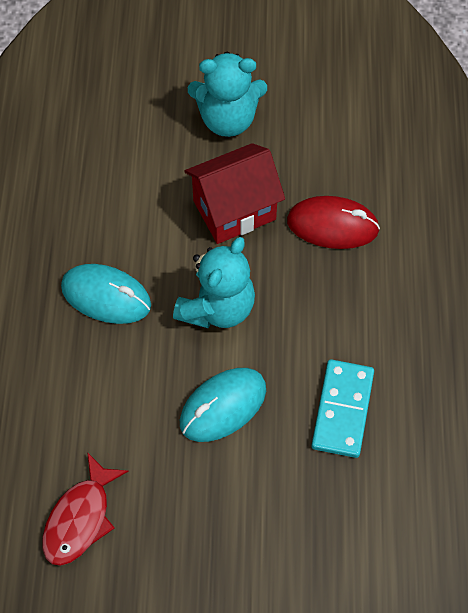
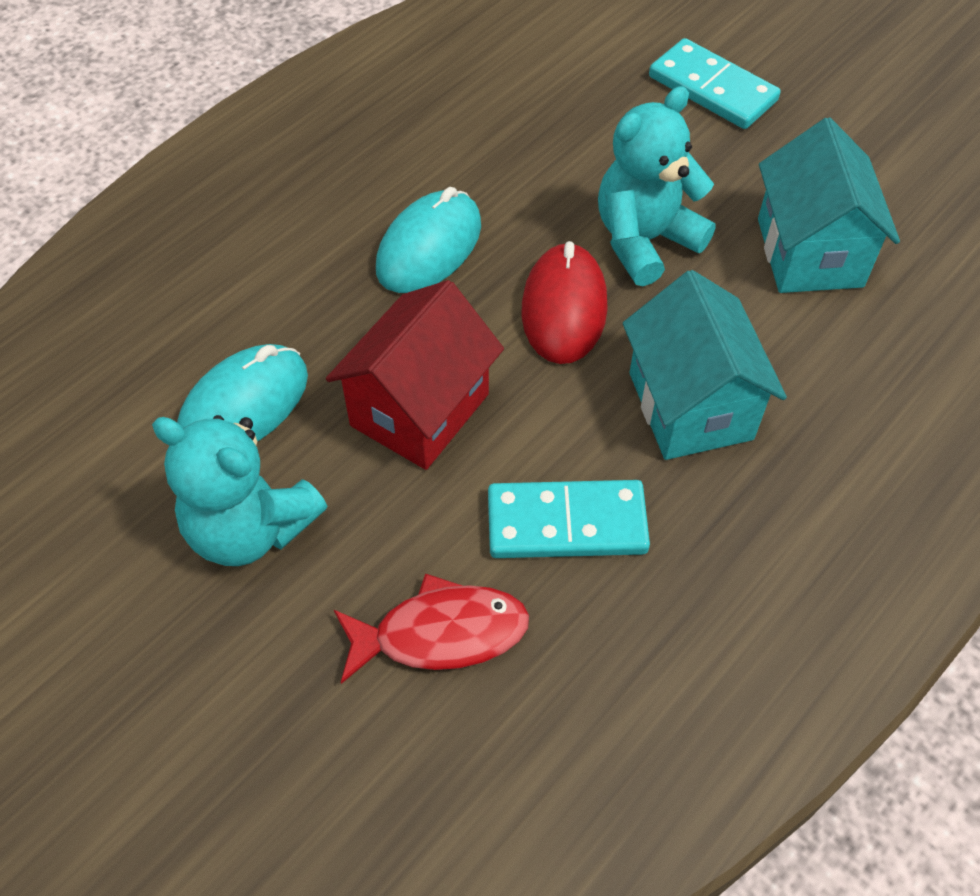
turquoise domino: 1 -> 2
turquoise house: 0 -> 2

